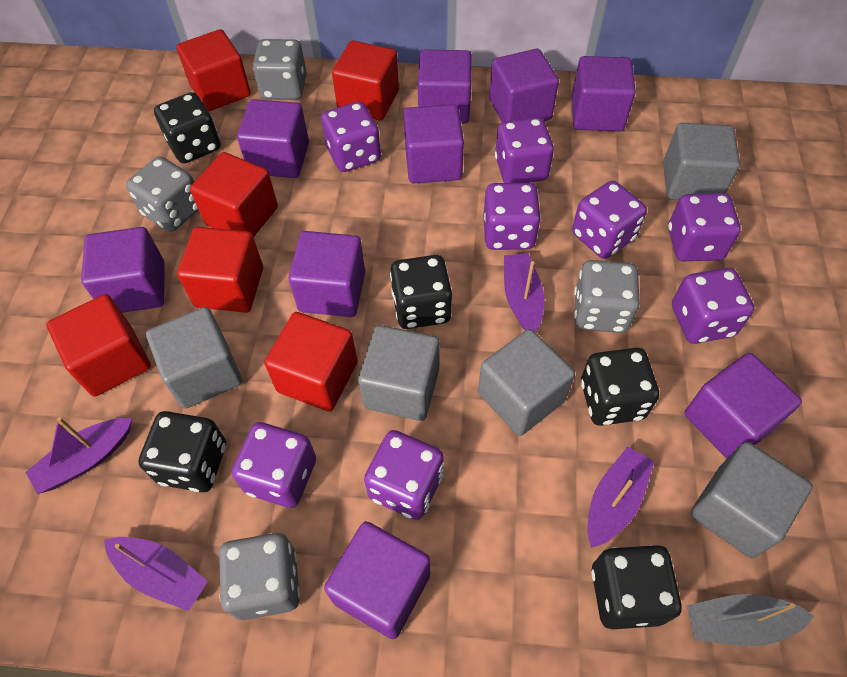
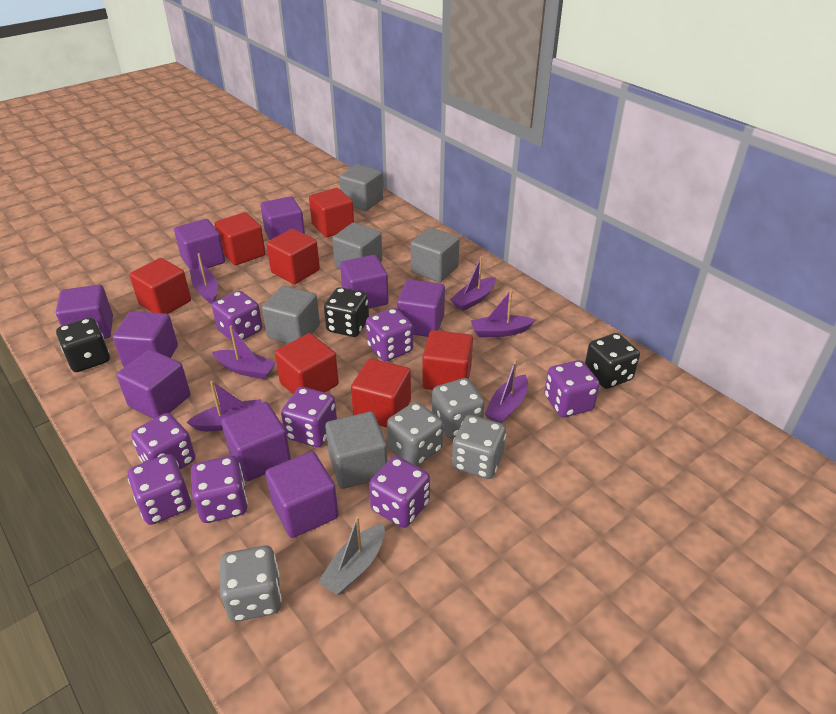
black dice: 5 -> 3
purple boat: 4 -> 6
red cube: 6 -> 7

